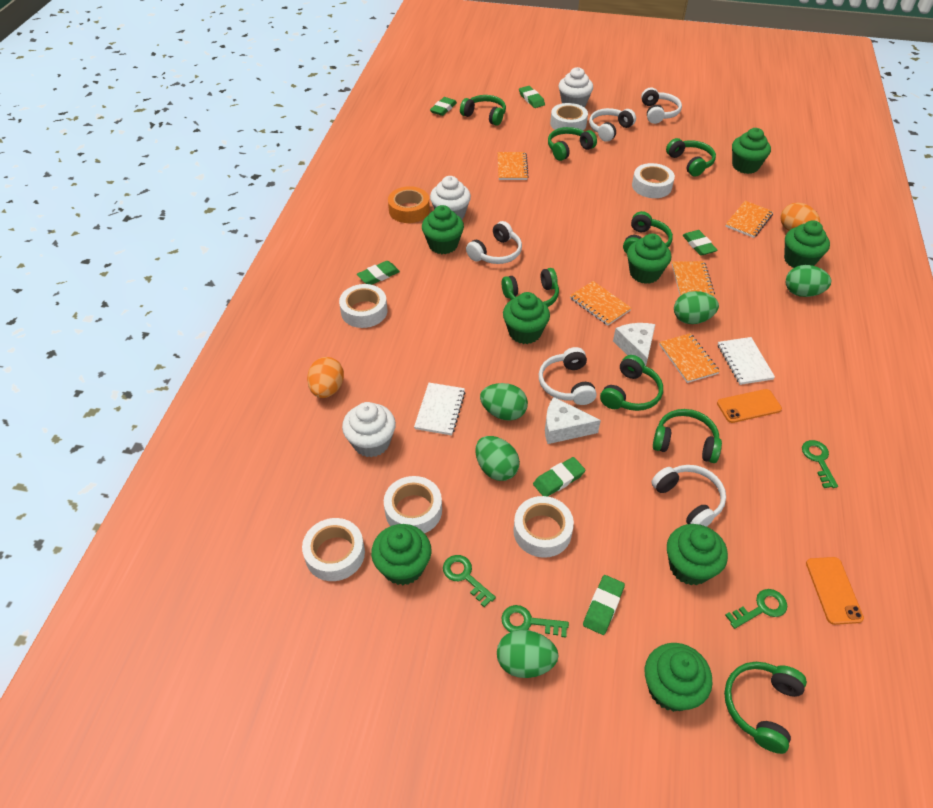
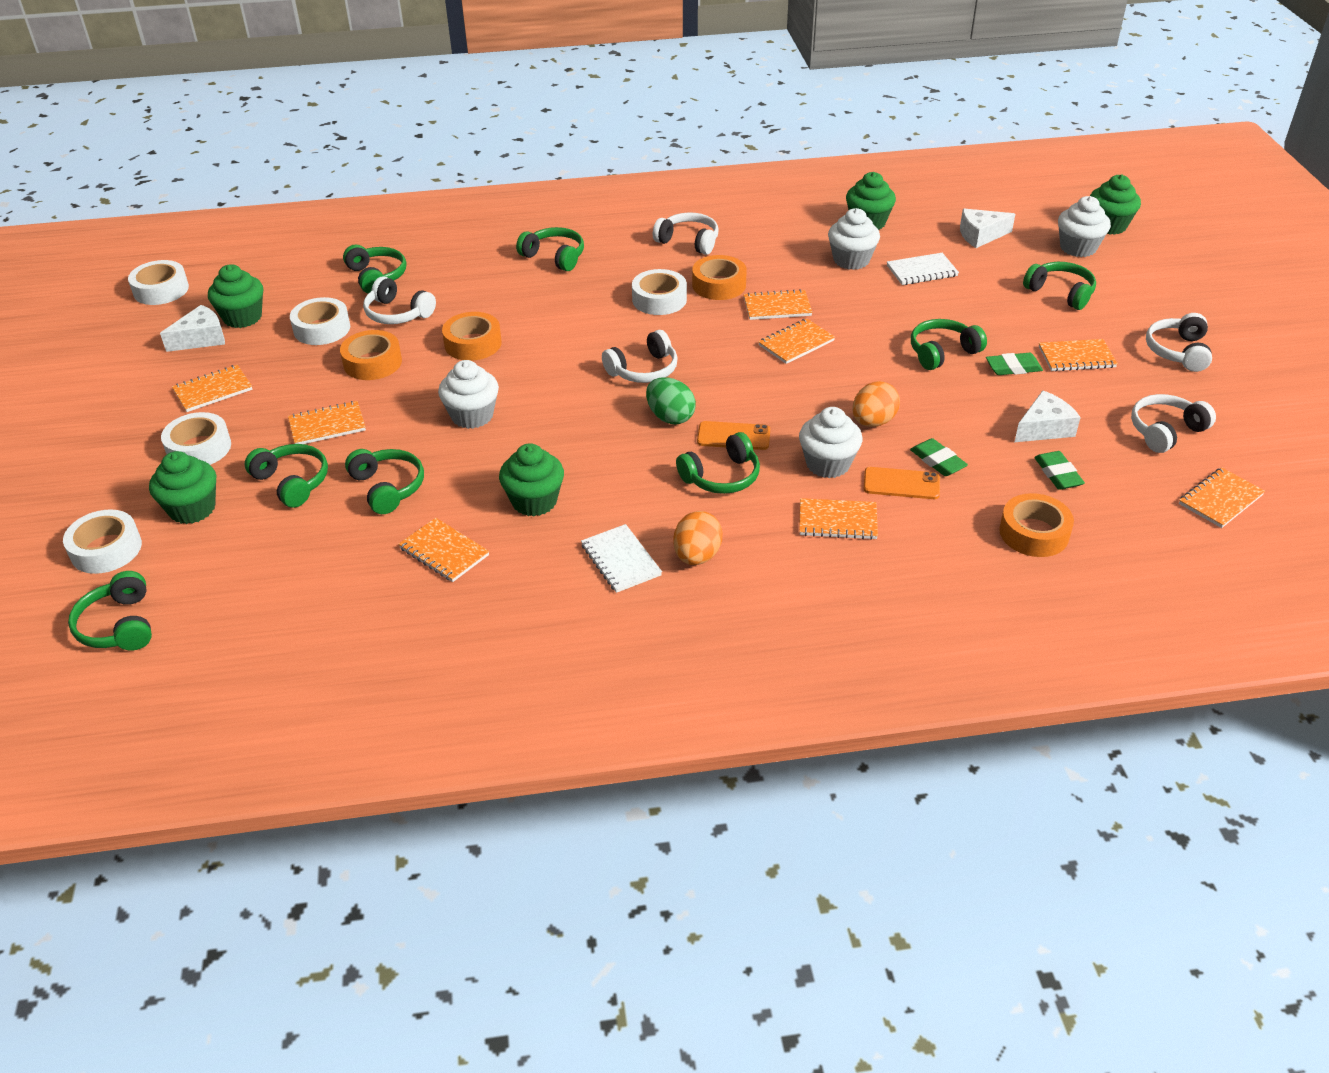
green cupcake: 8 -> 5
green egg: 5 -> 1
green eraser: 6 -> 3
green key: 4 -> 0
orange notebook: 5 -> 8
orange tape: 1 -> 4
white cheese: 2 -> 3
white cupcake: 3 -> 4
white tape: 6 -> 5

